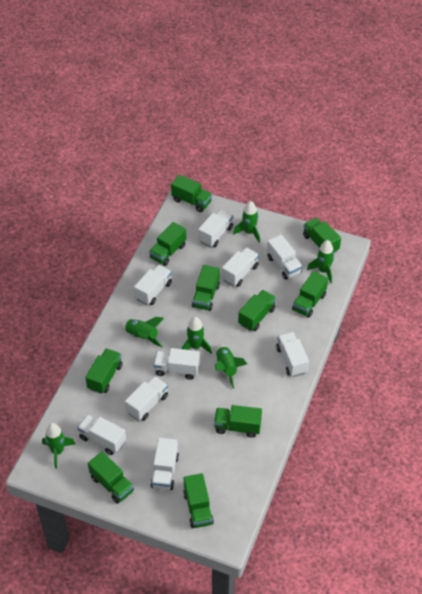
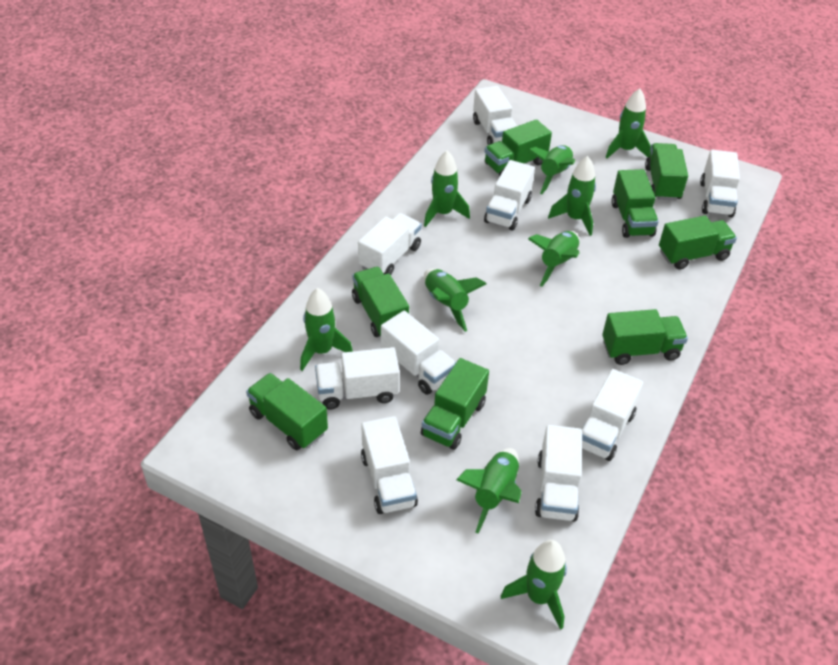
green rocket: 6 -> 9
green truck: 10 -> 8

